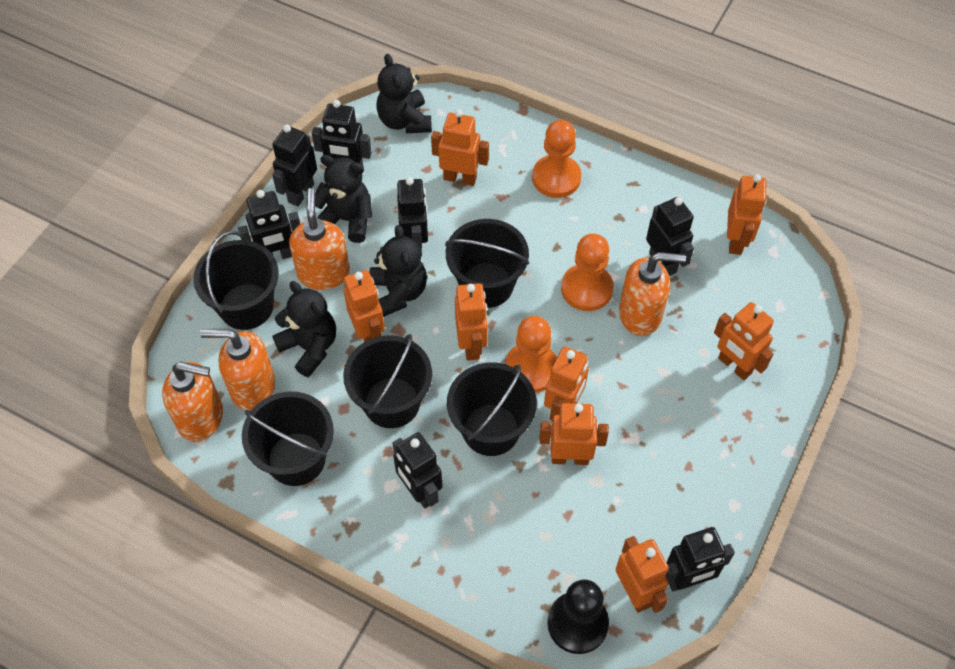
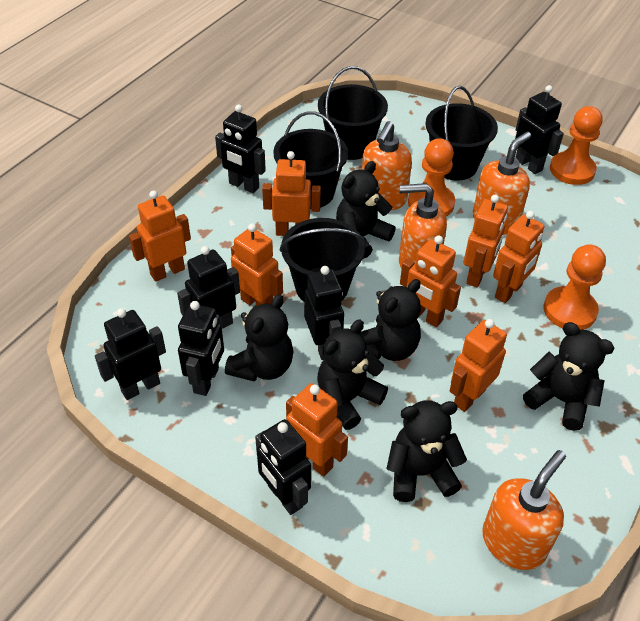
black bucket: 5 -> 4
black pawn: 1 -> 0
black teddy bear: 4 -> 6

